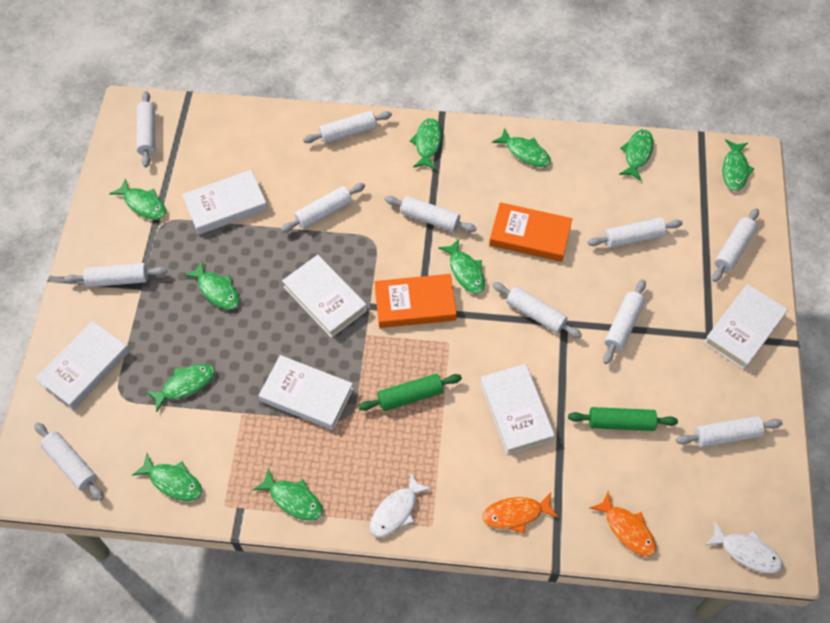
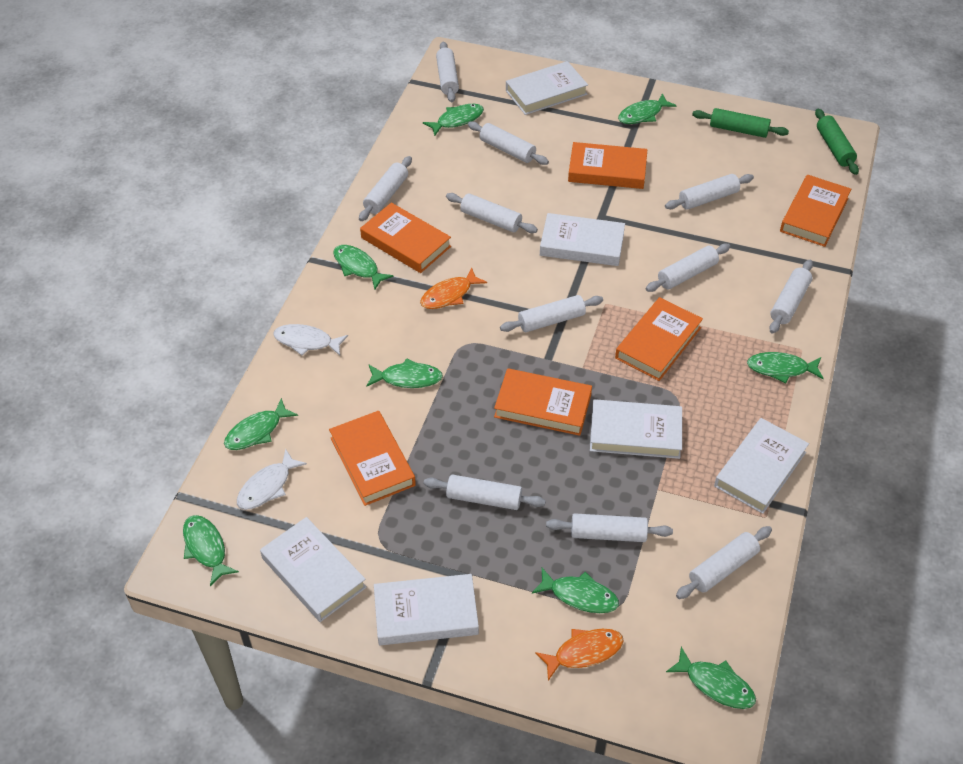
green fish: 10 -> 9
orange book: 2 -> 6

